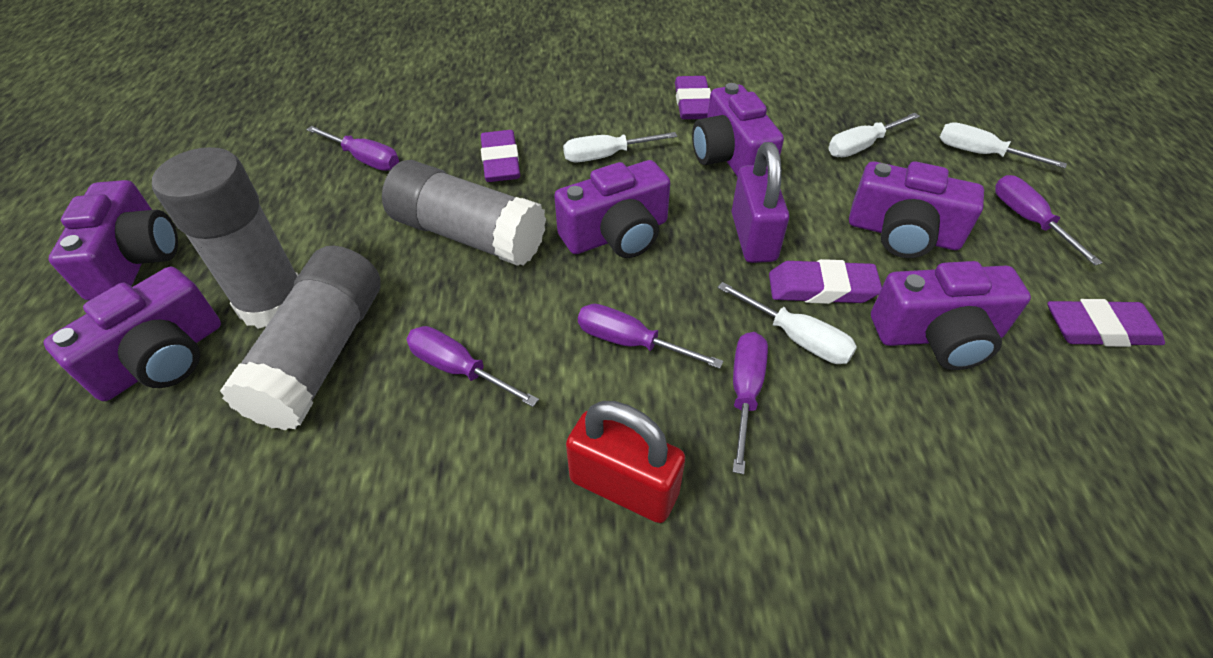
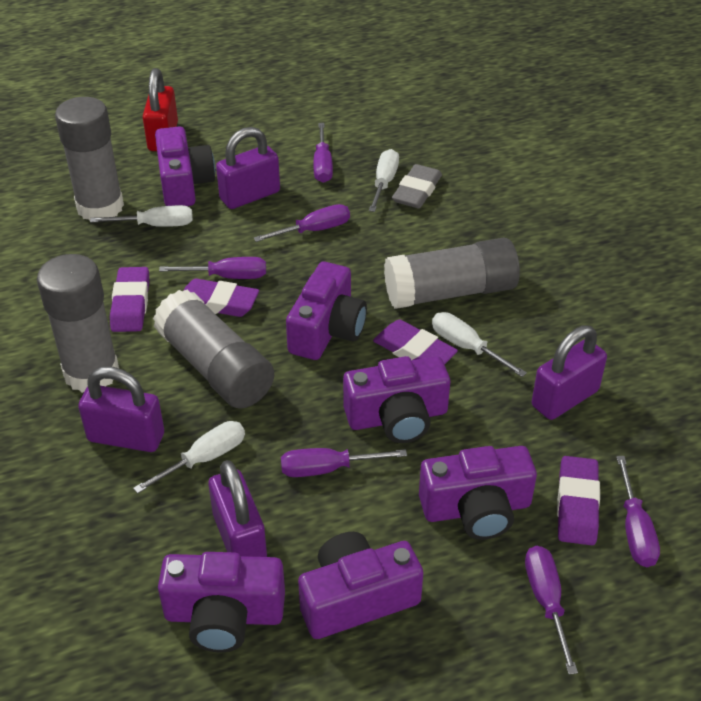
grey eraser: 0 -> 1
grey glue stick: 3 -> 4
purple padlock: 1 -> 4
purple screwdriver: 5 -> 6

